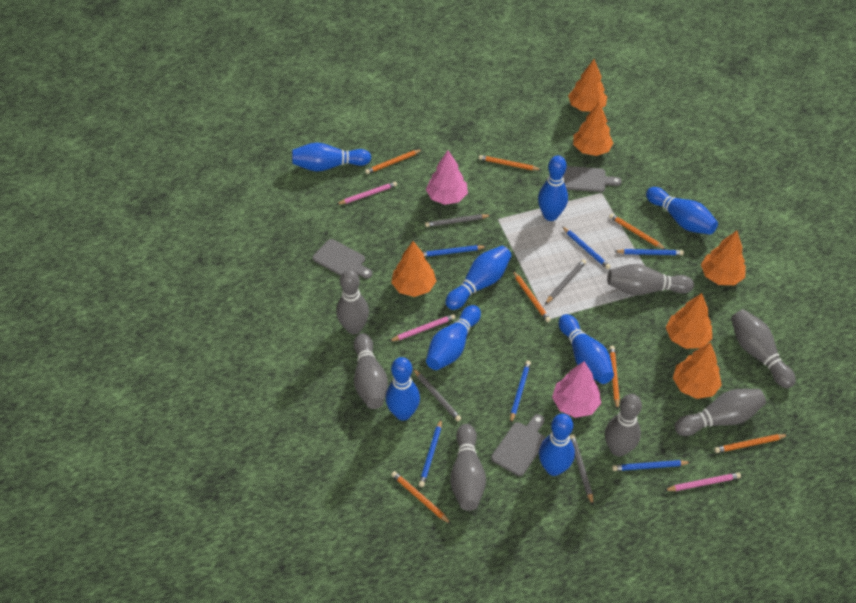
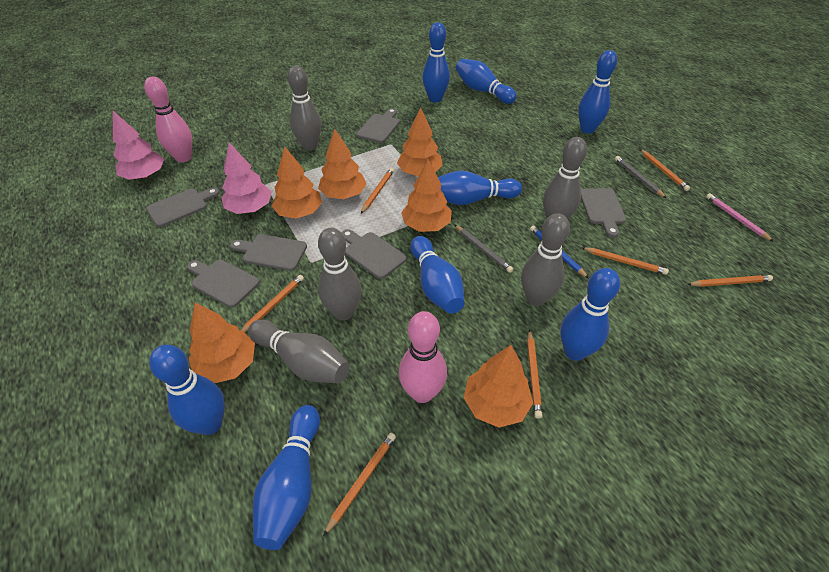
blue pencil: 6 -> 1
grey bowling pin: 7 -> 5
grey cutting board: 3 -> 6
grey pencil: 4 -> 2
pink bowling pin: 0 -> 2
pink pencil: 3 -> 1

